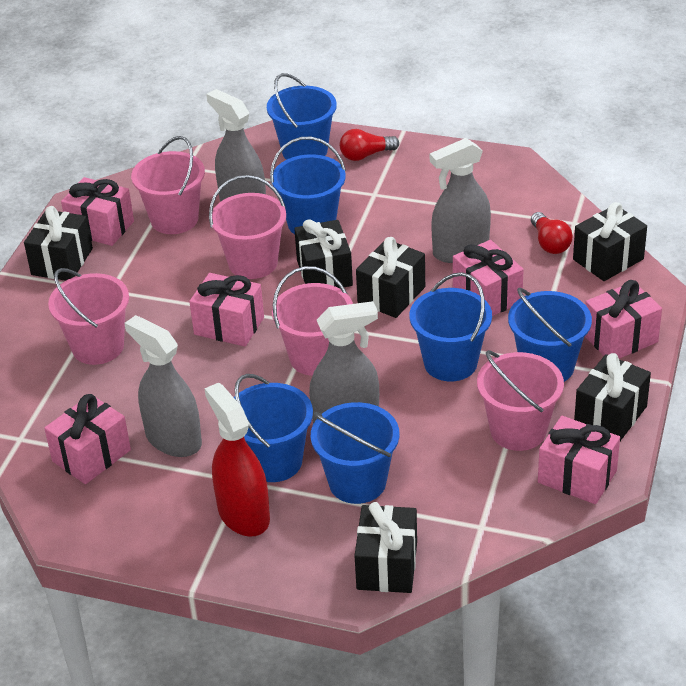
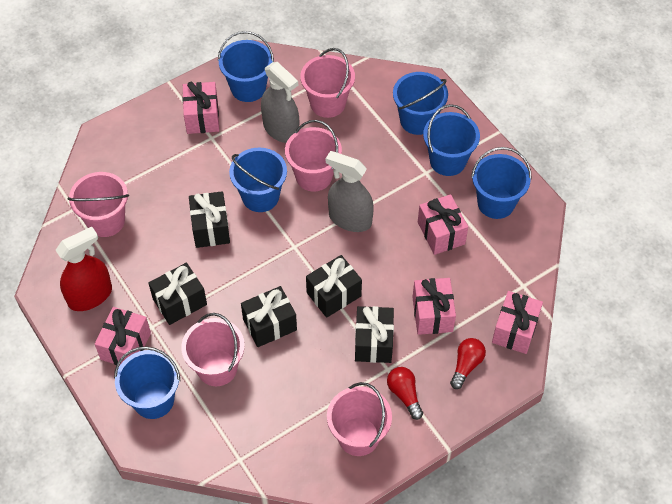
black gift: 6 -> 5
grey spray bottle: 4 -> 2
pink gift: 6 -> 5

